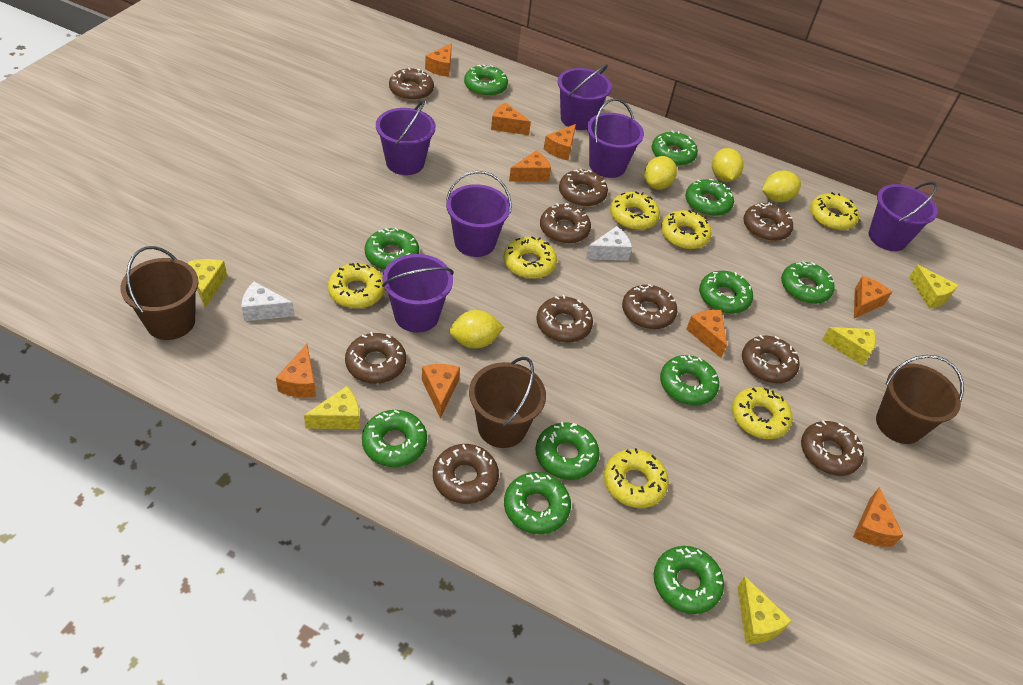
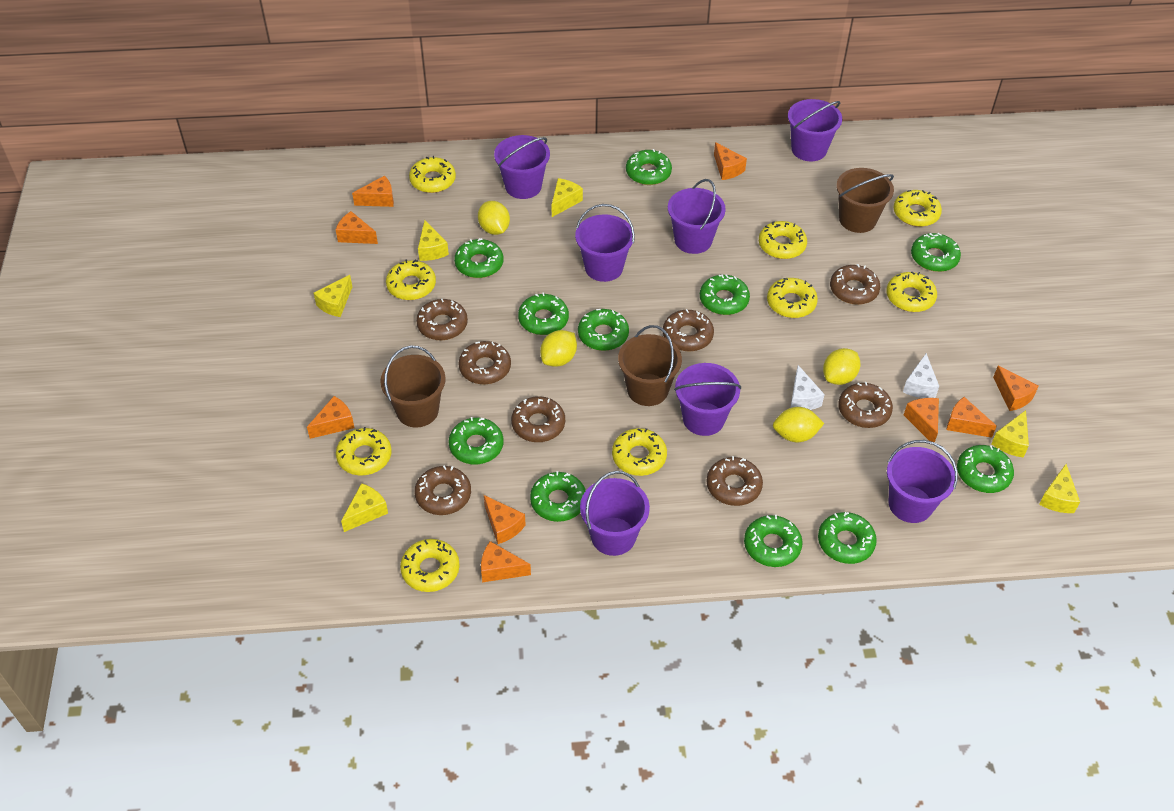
brown donut: 10 -> 8
purple bucket: 6 -> 7
yellow cheese: 5 -> 6
yellow donut: 7 -> 9

